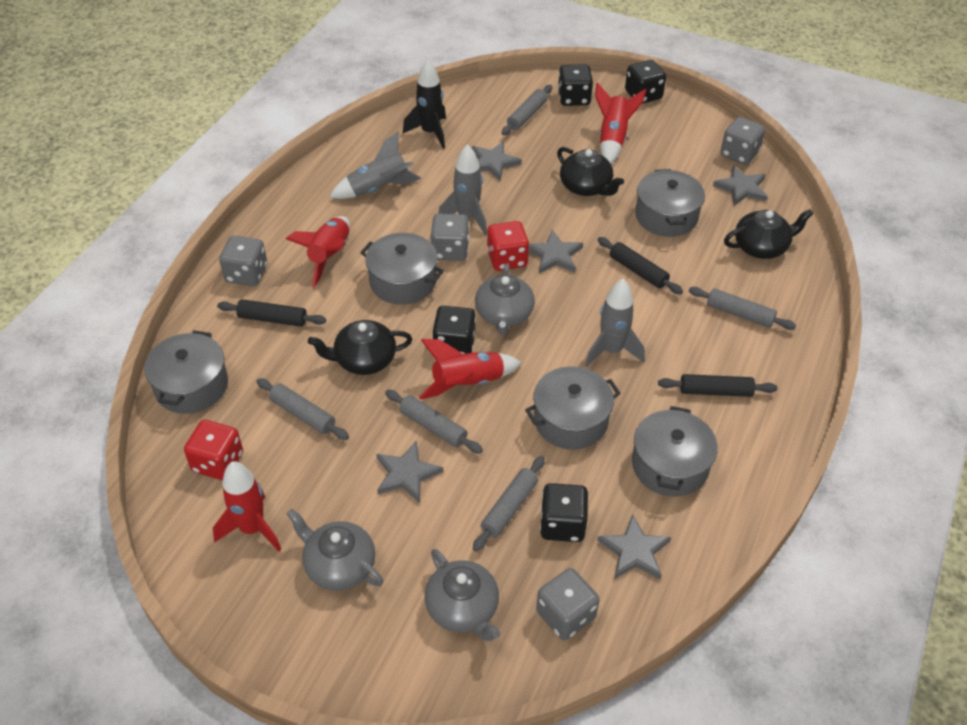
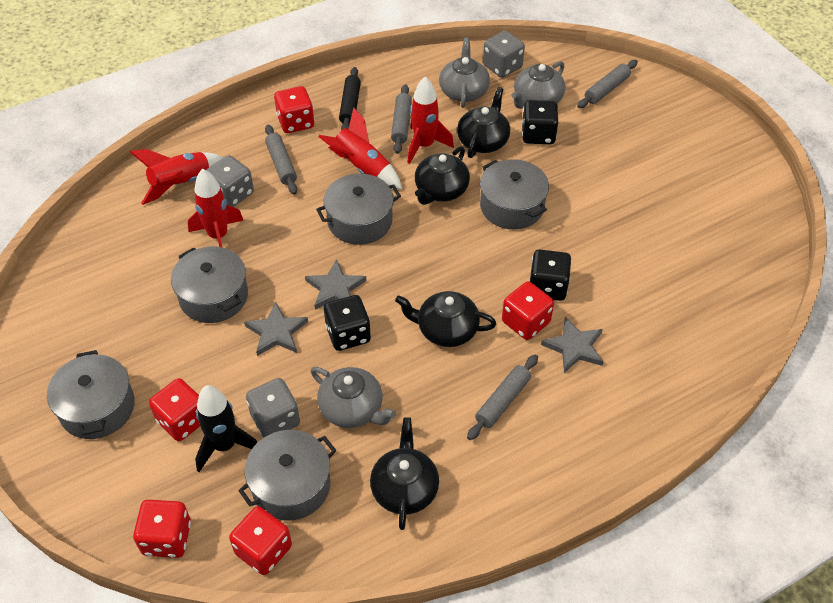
black dice: 4 -> 3
black rolling pin: 3 -> 1
black teapot: 3 -> 4
grey dice: 4 -> 3
grey rocket: 3 -> 0
grey rolling pin: 5 -> 4
grey star: 5 -> 3
red dice: 2 -> 5

